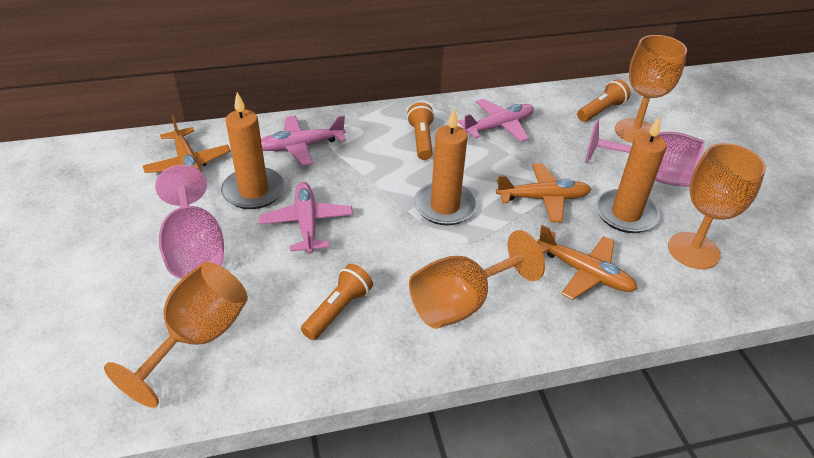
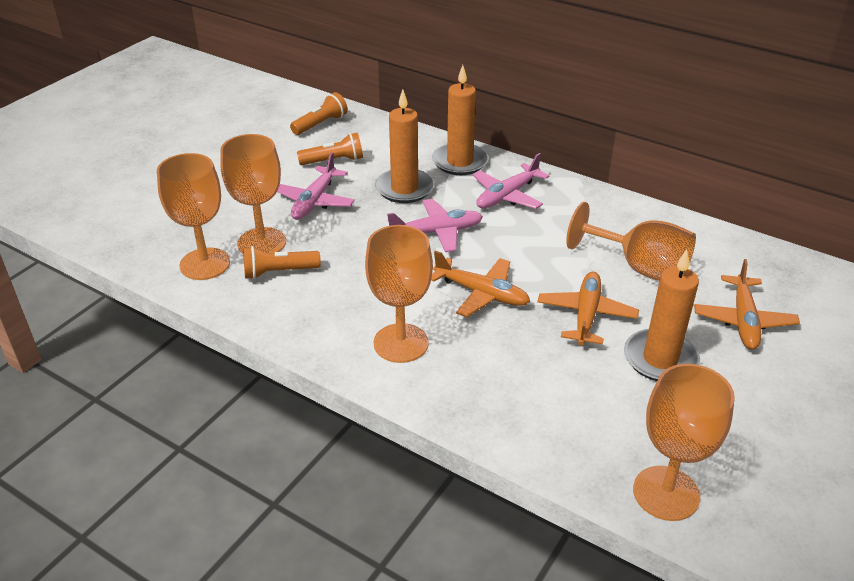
orange goblet: 4 -> 5
pink goblet: 2 -> 0

